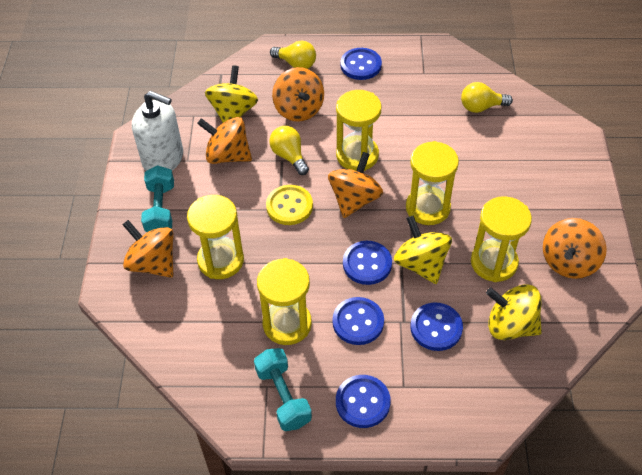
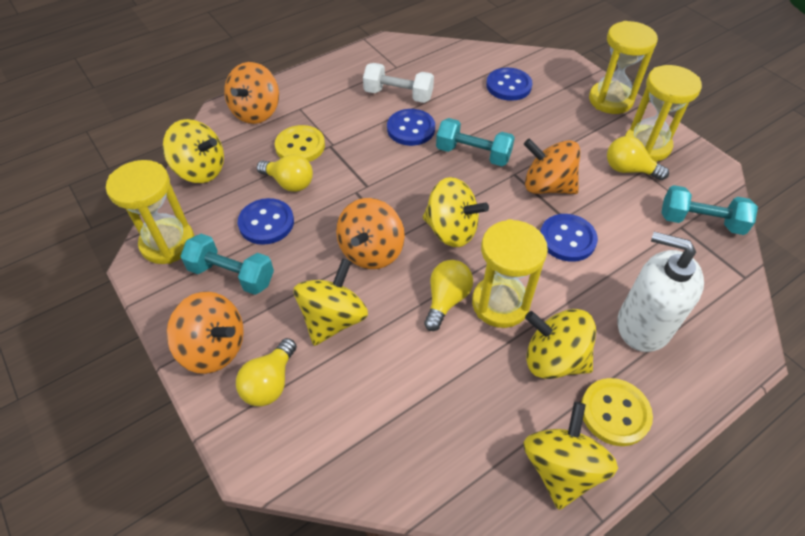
blue button: 5 -> 4
orange spinning top: 5 -> 4
turquoise dumbbell: 2 -> 3
white dumbbell: 0 -> 1
yellow button: 1 -> 2
yellow hourglass: 5 -> 4
yellow light bulb: 3 -> 4
yellow spinning top: 3 -> 5

